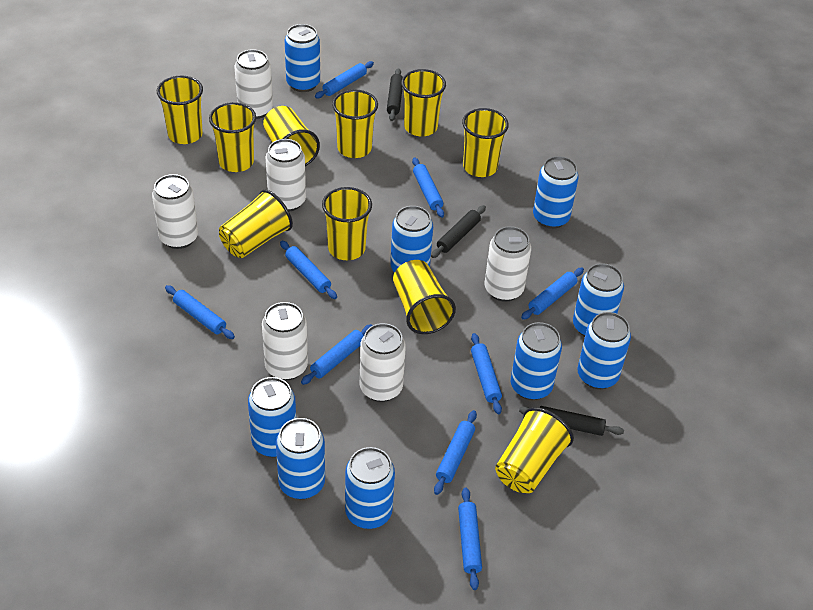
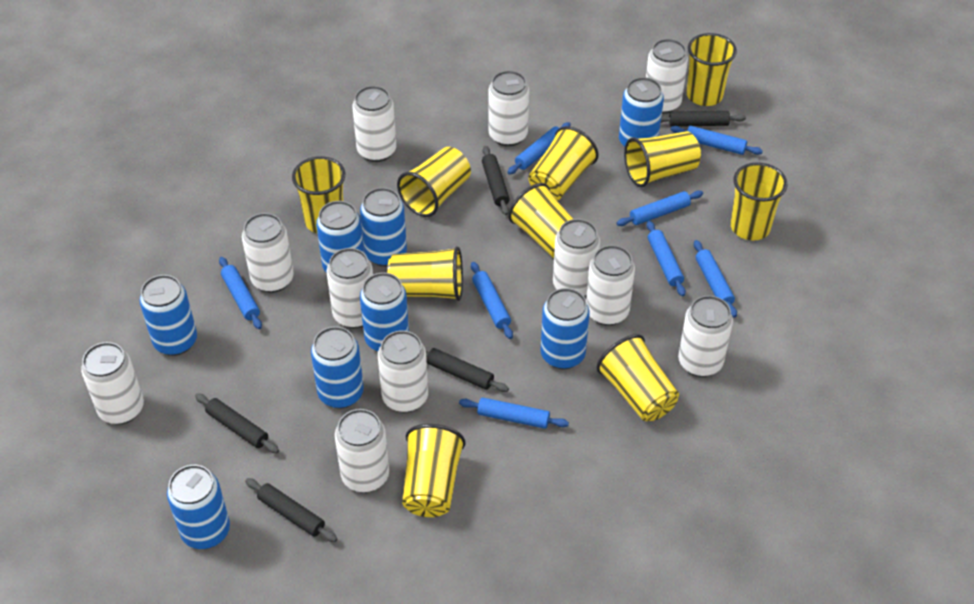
black rolling pin: 3 -> 5
blue can: 9 -> 8
blue rolling pin: 9 -> 8
white can: 6 -> 11

